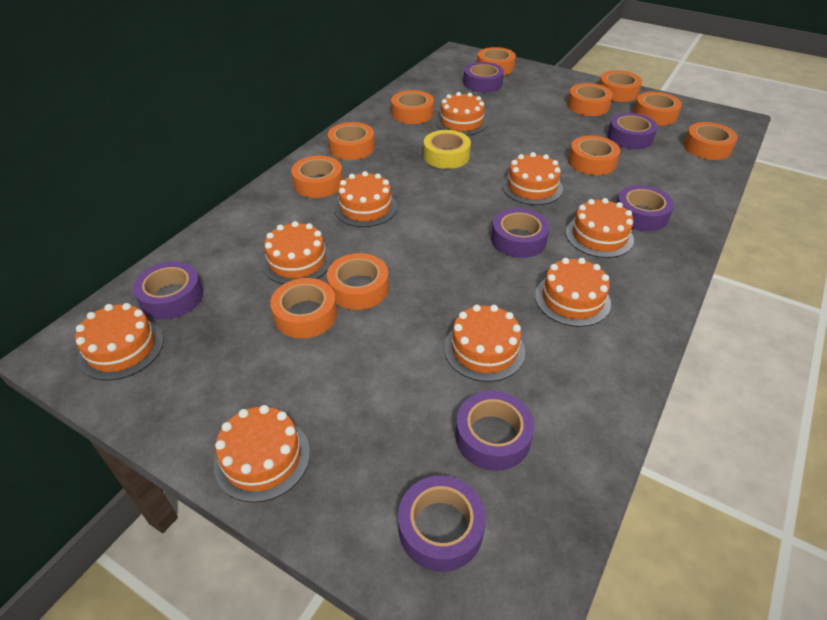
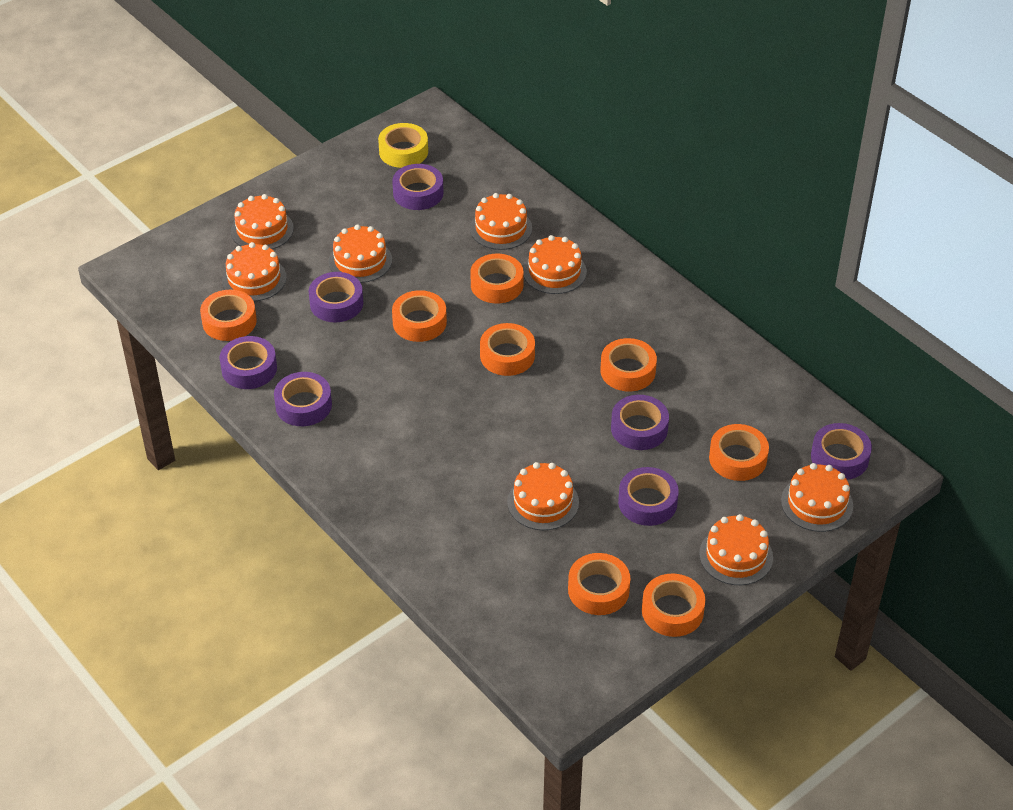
orange cake: 9 -> 8
orange tape: 11 -> 8

